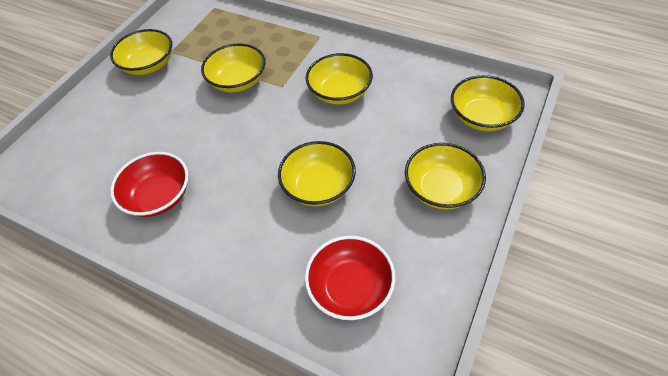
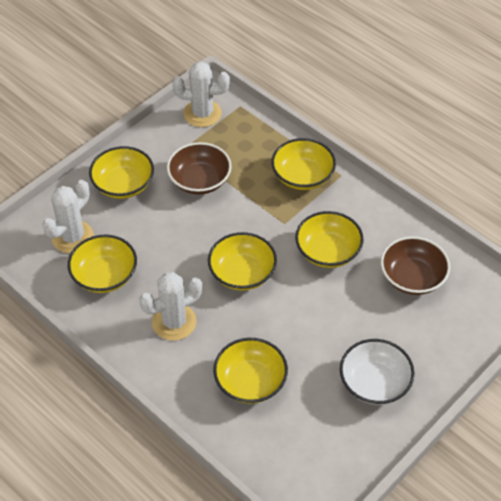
brown bowl: 0 -> 2
red bowl: 2 -> 0
white bowl: 0 -> 1
white cactus: 0 -> 3

